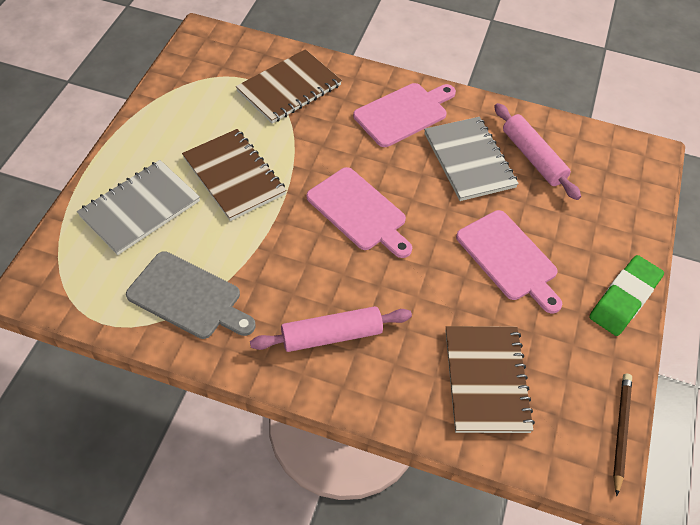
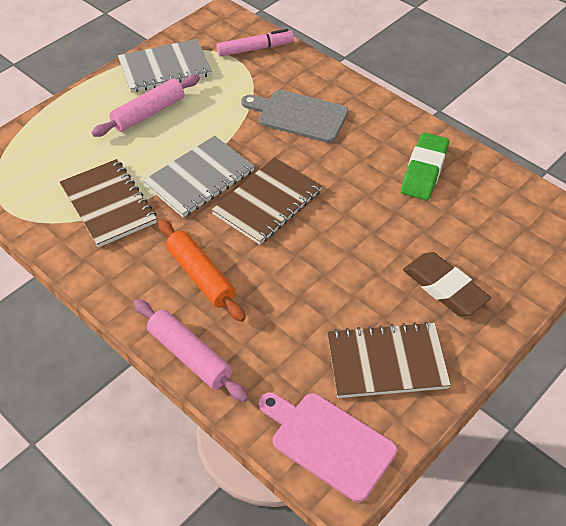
brown eraser: 0 -> 1
brown pencil: 1 -> 0
orange rolling pin: 0 -> 1
pink cutting board: 3 -> 1
pink marker: 0 -> 1

